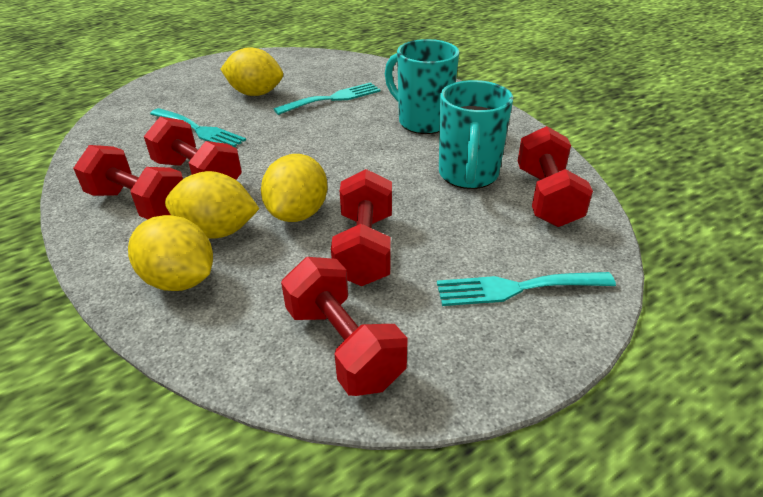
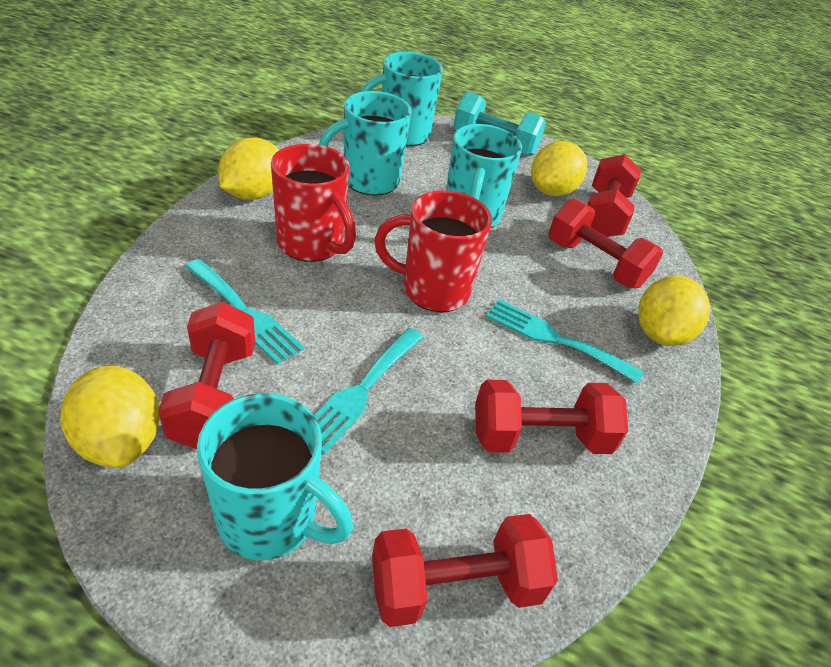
red mug: 0 -> 2
turquoise dumbbell: 0 -> 1
turquoise mug: 2 -> 4

